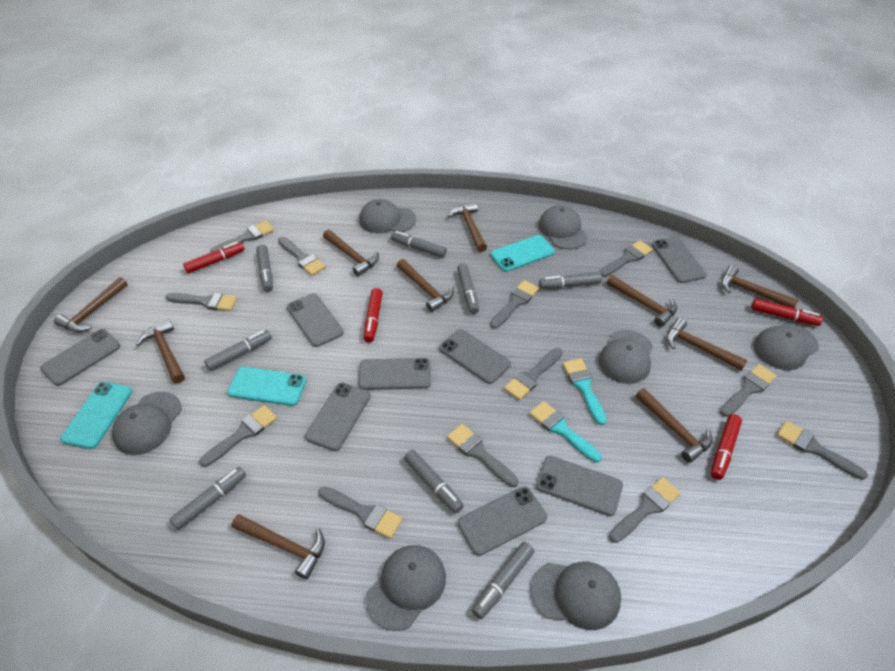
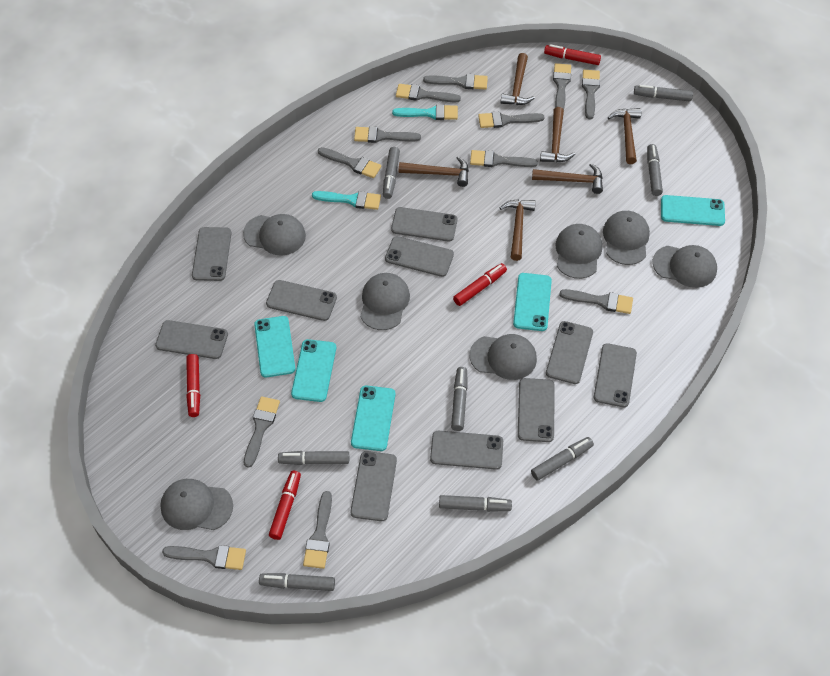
brown hammer: 10 -> 6
grey phone: 8 -> 10
turquoise phone: 3 -> 5

